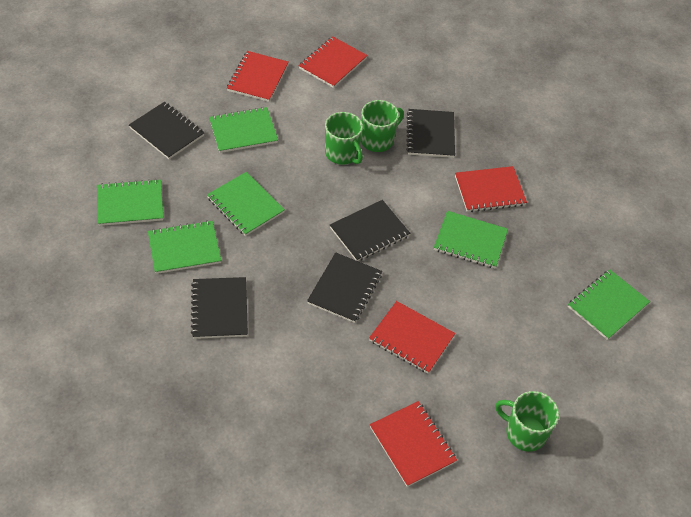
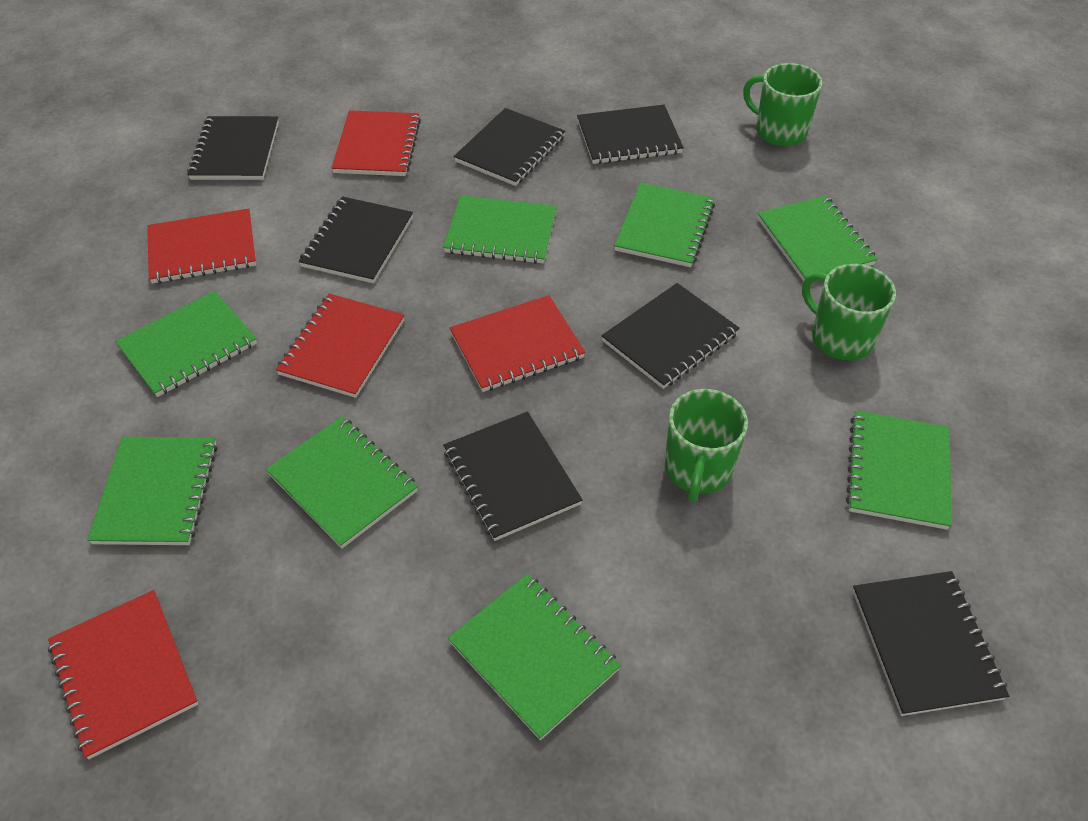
black notebook: 5 -> 7
green notebook: 6 -> 8

